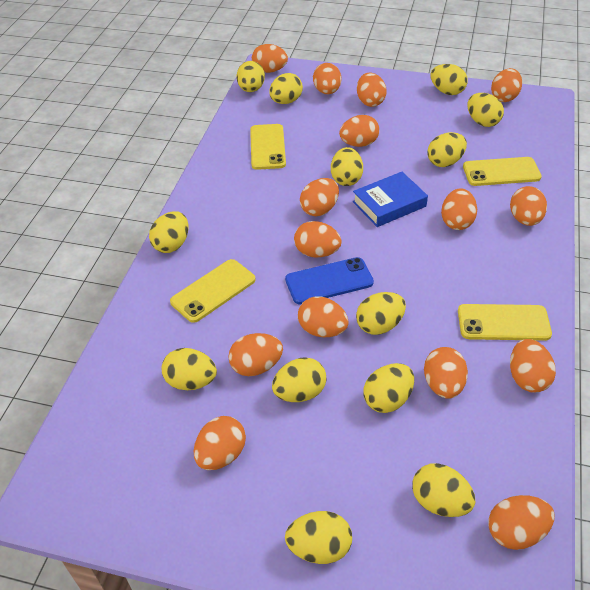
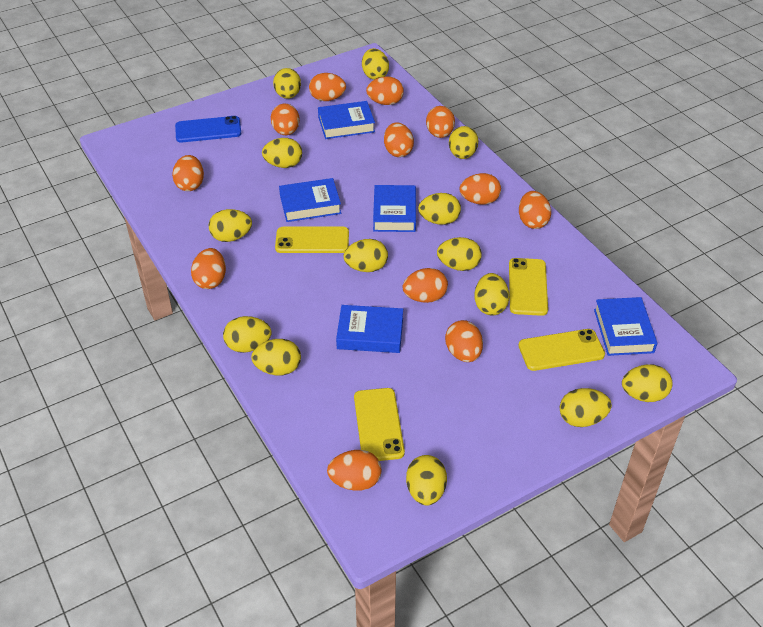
blue book: 1 -> 5
orange egg: 15 -> 12
yellow egg: 13 -> 14

